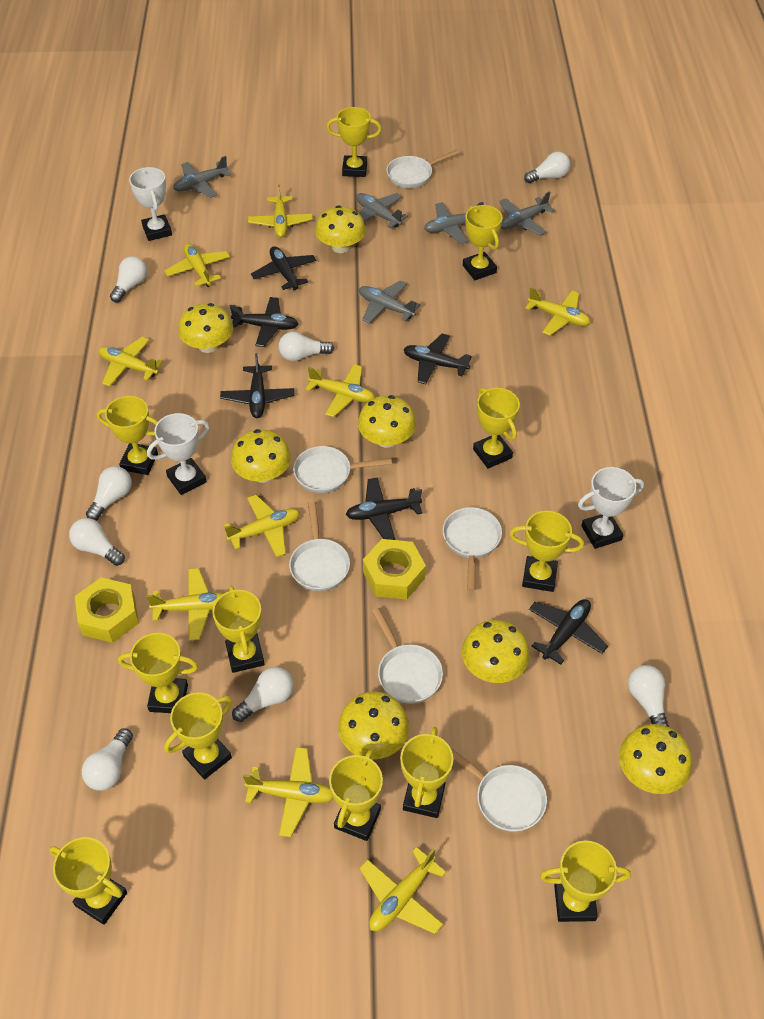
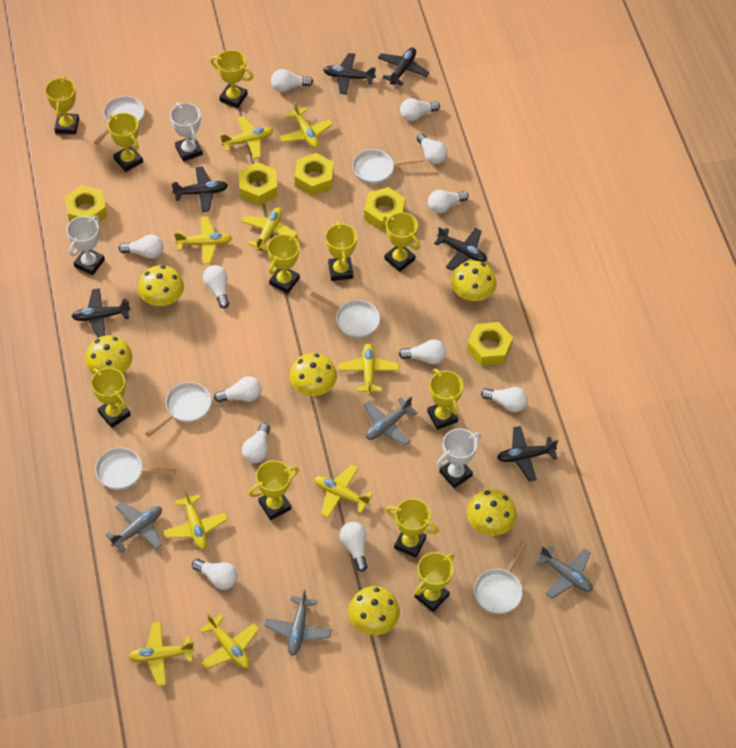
grey plane: 5 -> 4
white light bulb: 8 -> 12
yellow mushroom: 7 -> 6
yellow nut: 2 -> 5
yellow trophy: 12 -> 11

